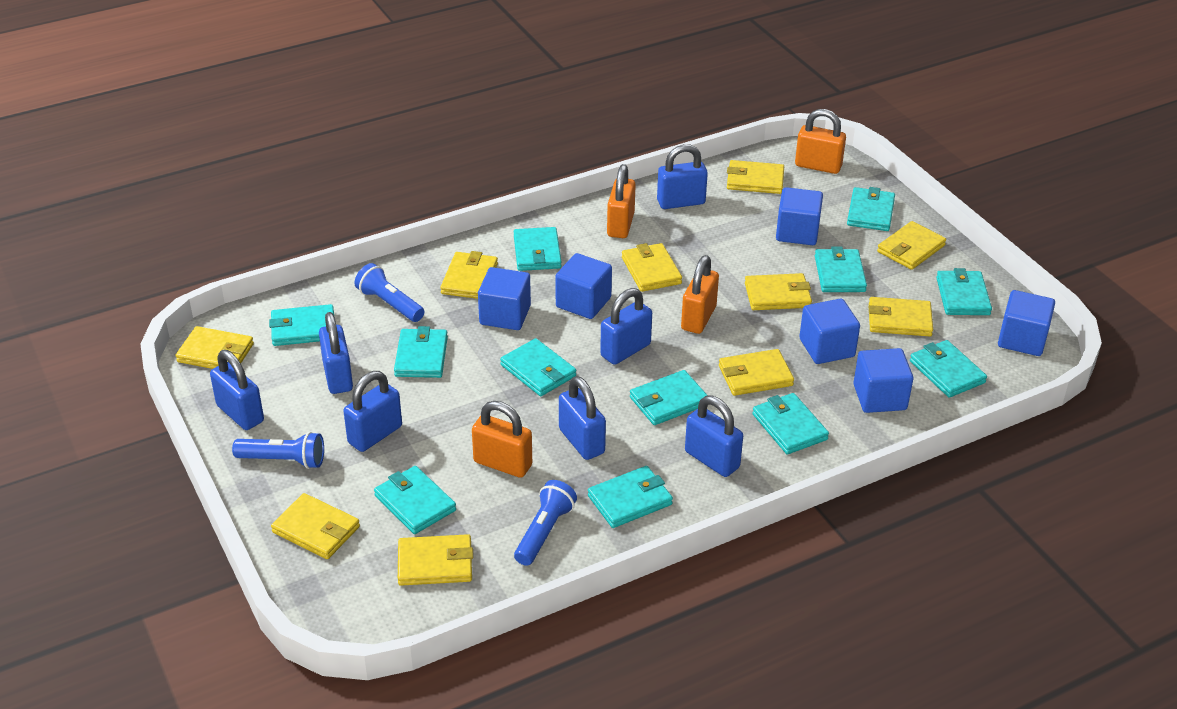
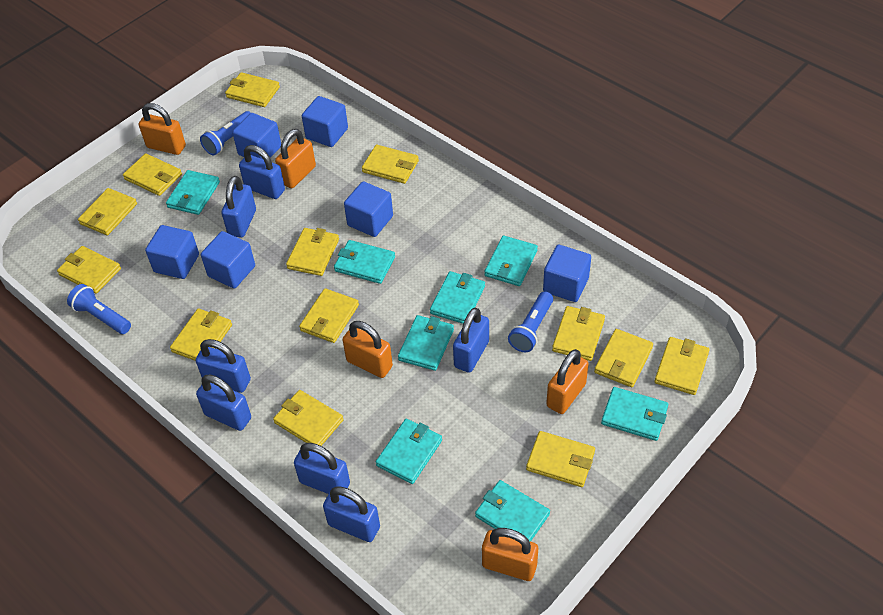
orange padlock: 4 -> 5
turquoise wallet: 12 -> 8
yellow wallet: 10 -> 13

